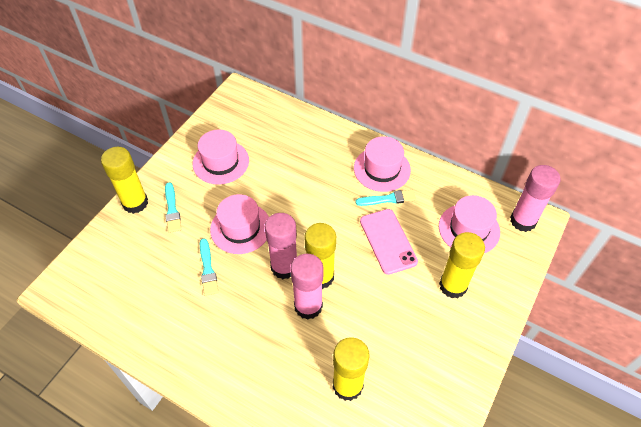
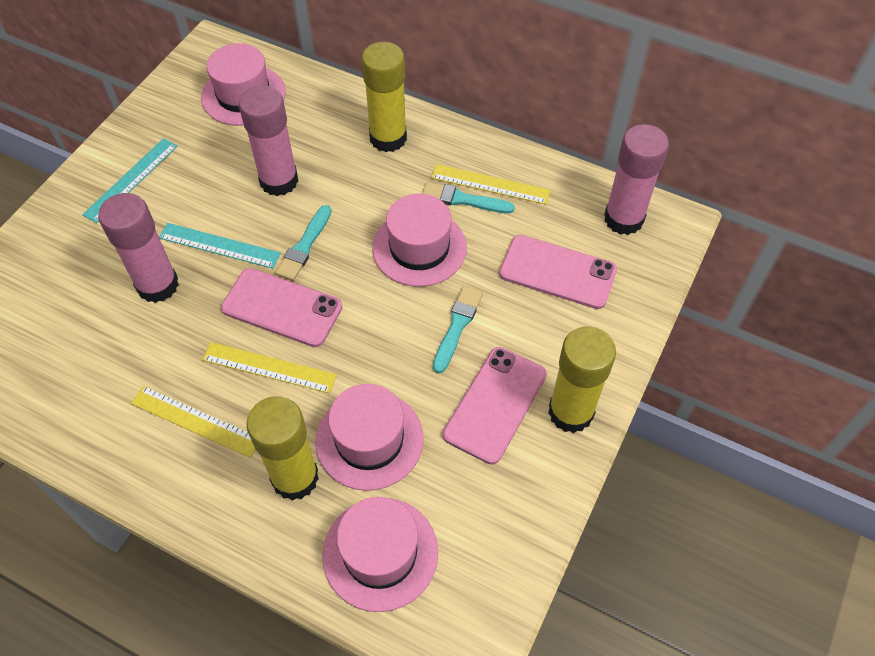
pink phone: 1 -> 3
turquoise ruler: 0 -> 2
yellow glue stick: 4 -> 3
yellow ruler: 0 -> 3

